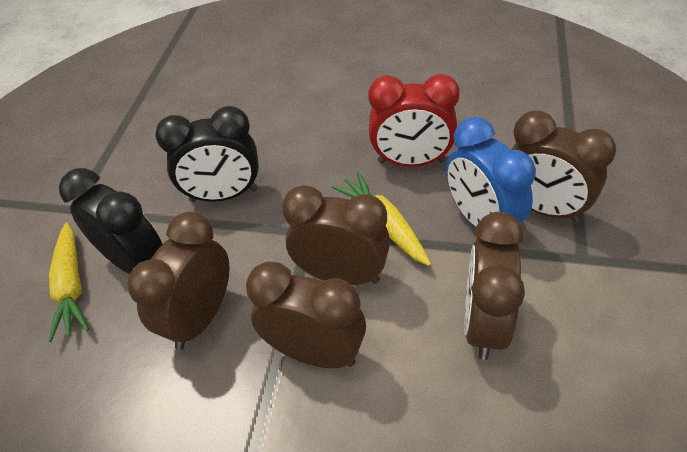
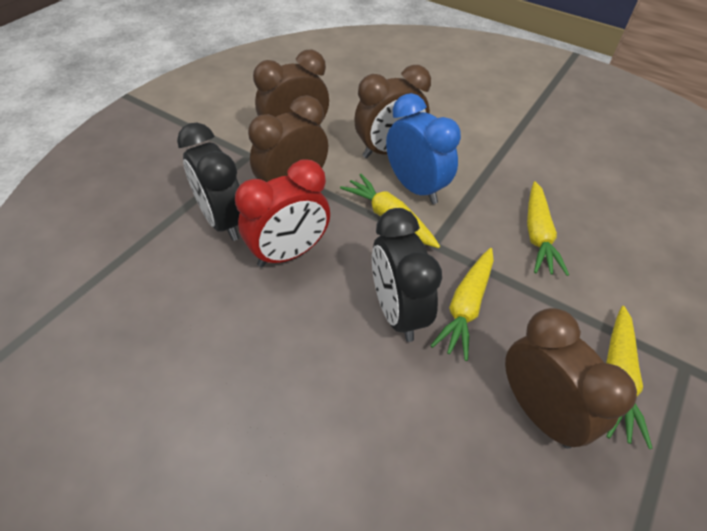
brown clock: 5 -> 4
yellow carrot: 2 -> 4

